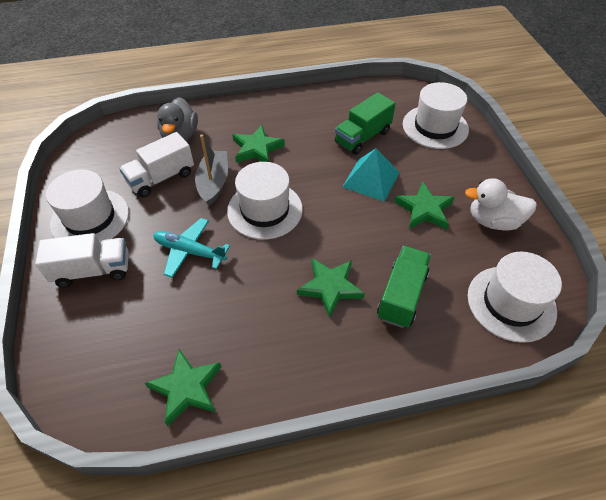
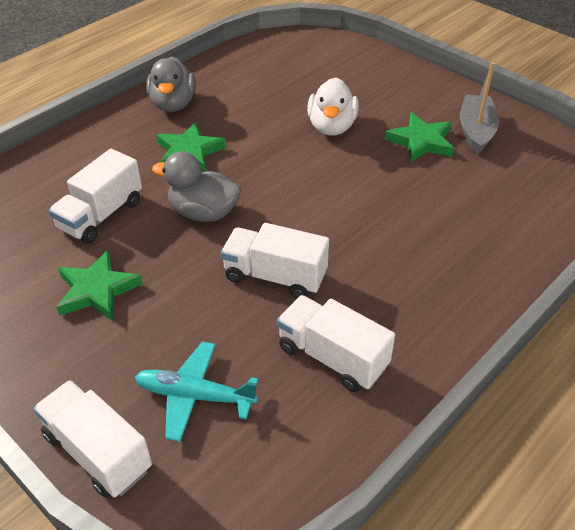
green star: 4 -> 3
green truck: 2 -> 0
grey duck: 1 -> 2
turquoise pyramid: 1 -> 0
white hat: 4 -> 0
white truck: 2 -> 4

